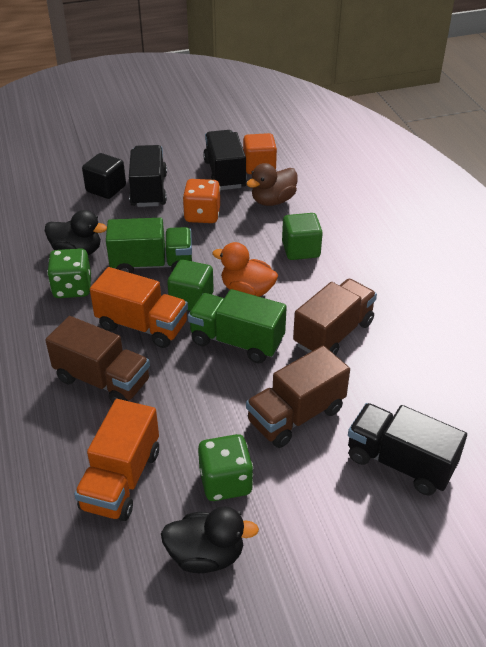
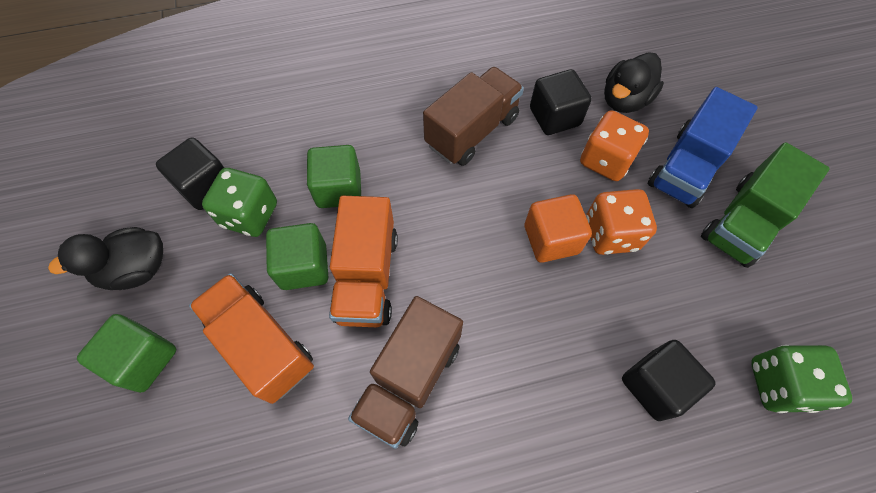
black cube: 1 -> 3
black truck: 3 -> 0
blue truck: 0 -> 1
brown duck: 1 -> 0
brown truck: 3 -> 2
green cube: 2 -> 3
green truck: 2 -> 1
orange dice: 1 -> 2
orange duck: 1 -> 0

